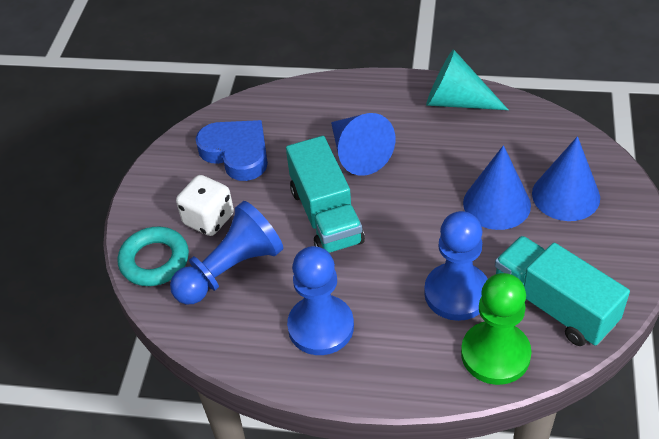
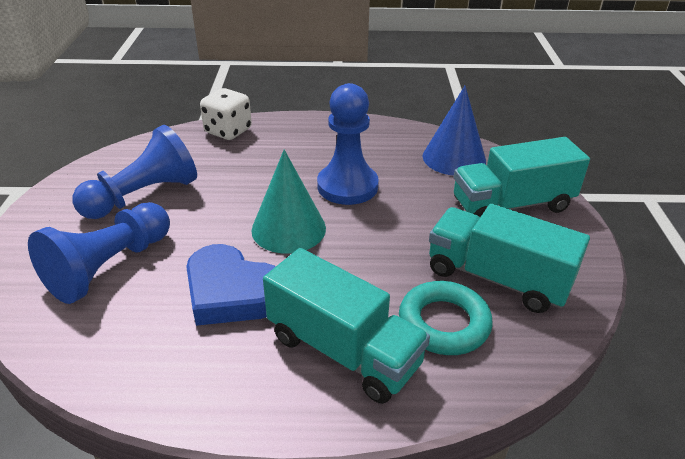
blue cone: 3 -> 1
green pawn: 1 -> 0
turquoise truck: 2 -> 3

